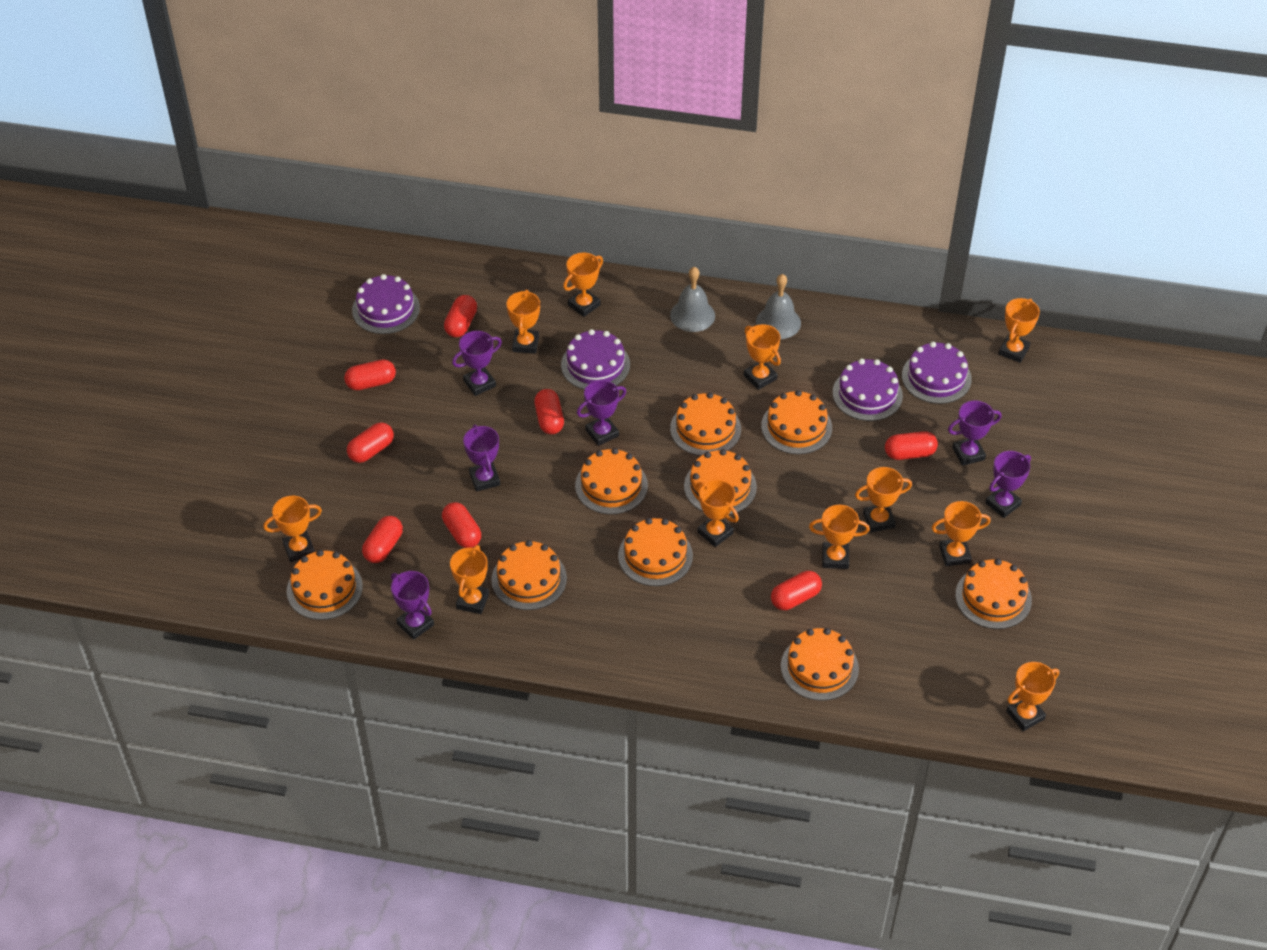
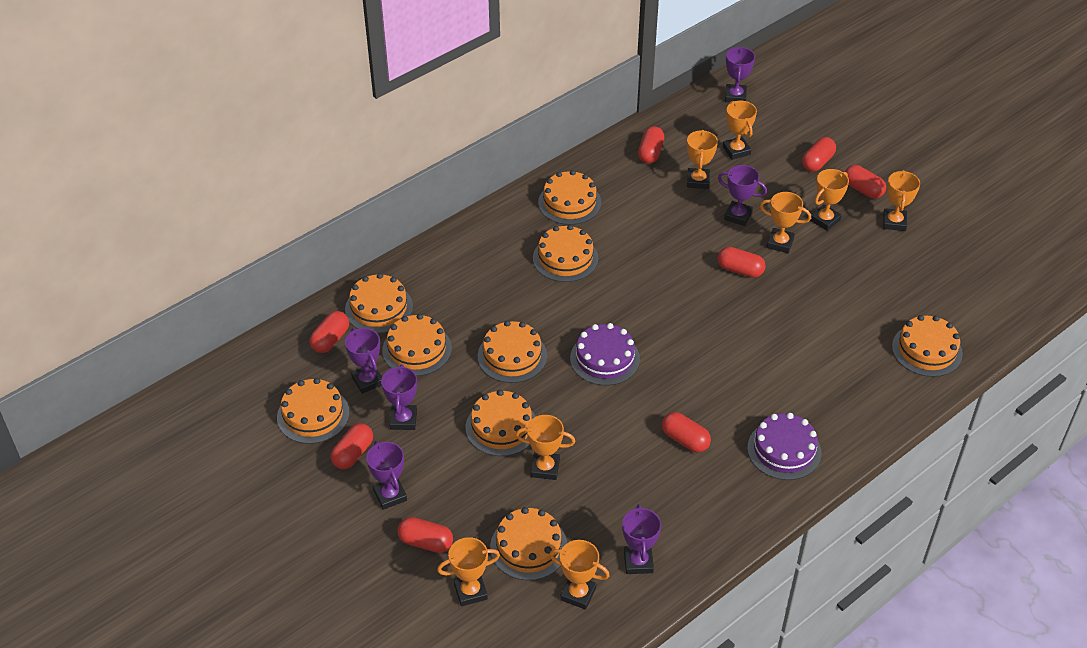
grey bell: 2 -> 0
orange trophy: 11 -> 8
purple cake: 4 -> 2

